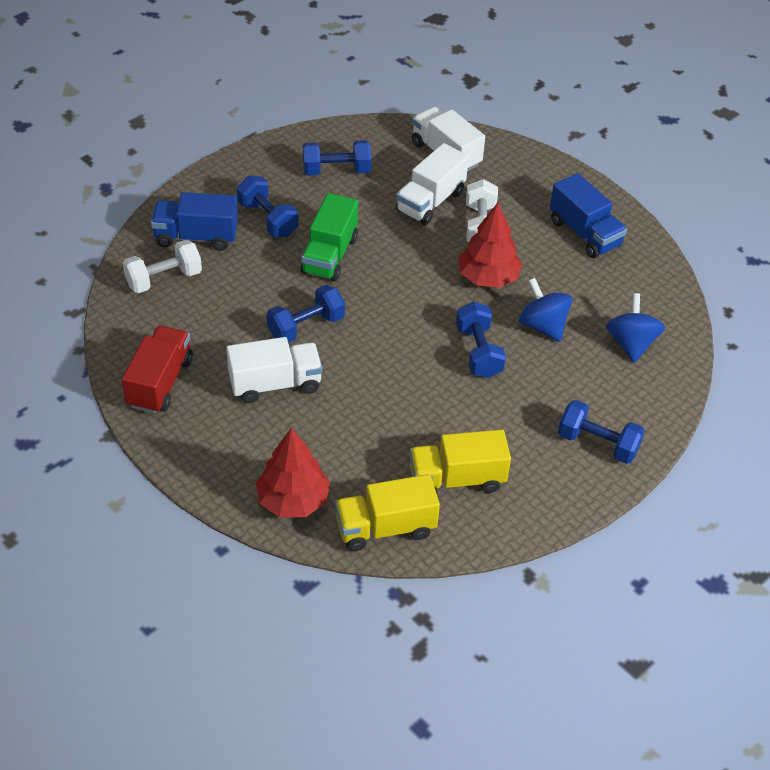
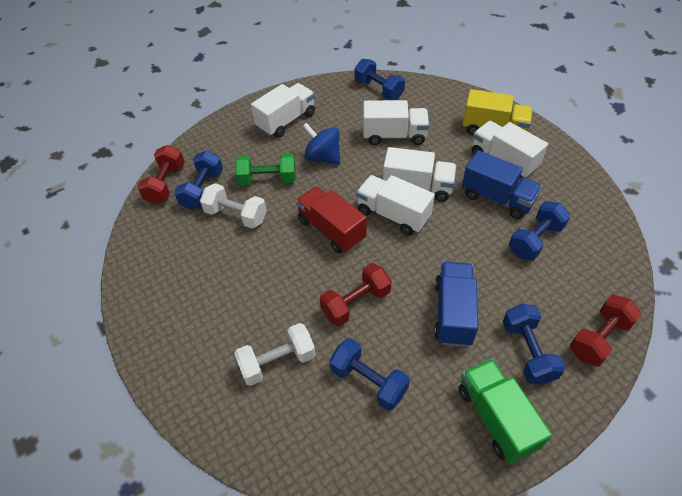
blue spinning top: 2 -> 1
green dumbbell: 0 -> 1
red dumbbell: 0 -> 3
red tree: 2 -> 0
white truck: 3 -> 5
yellow truck: 2 -> 1

